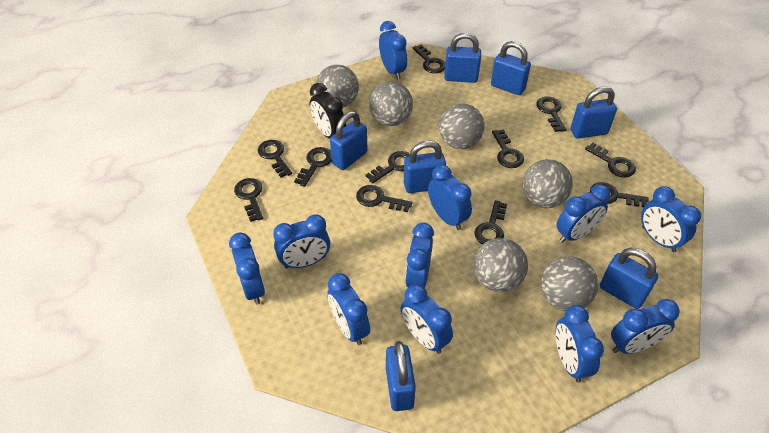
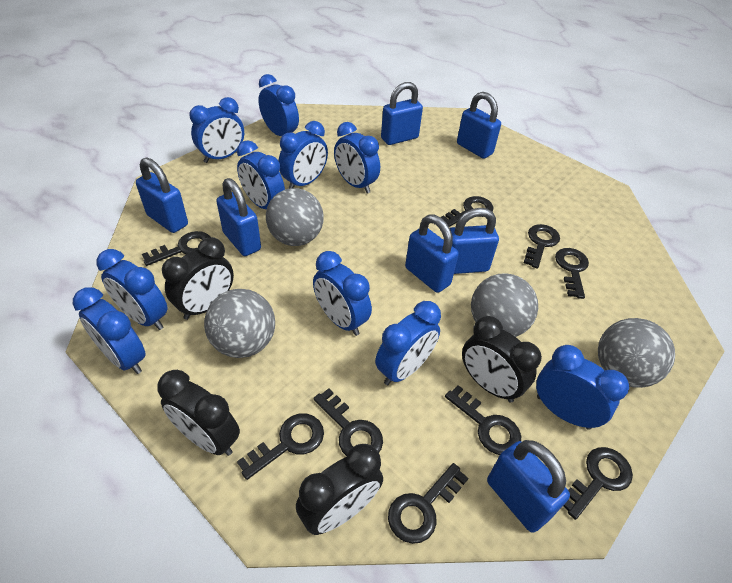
black clock: 1 -> 4
black key: 11 -> 9
blue clock: 11 -> 10
grey ball: 6 -> 4

